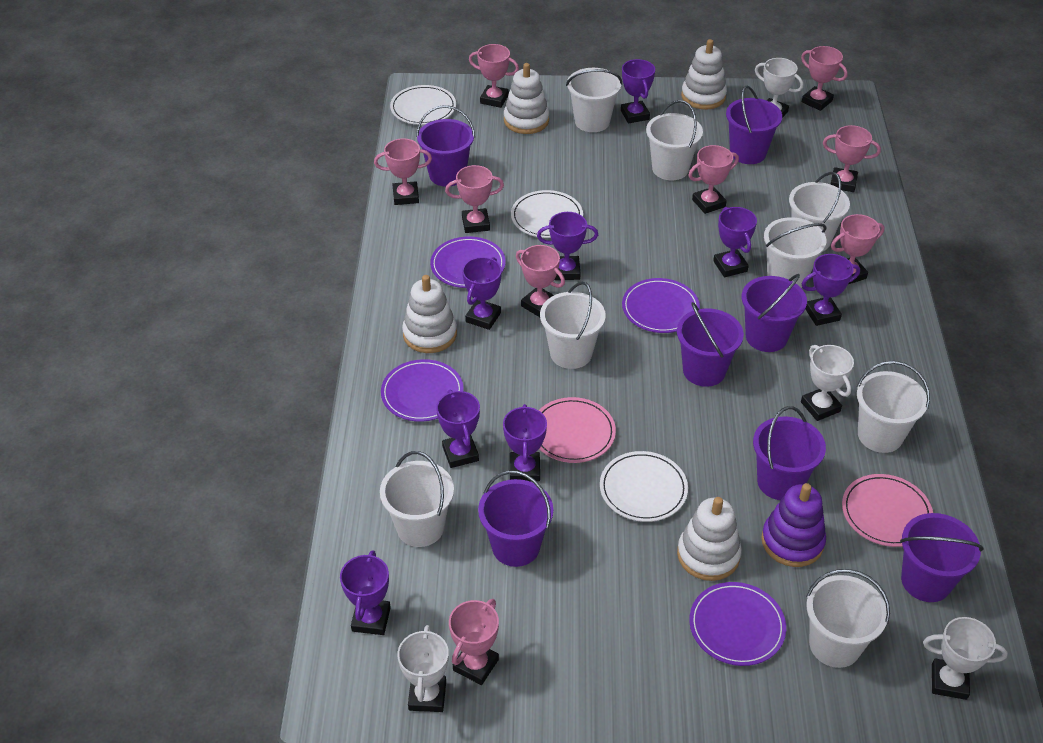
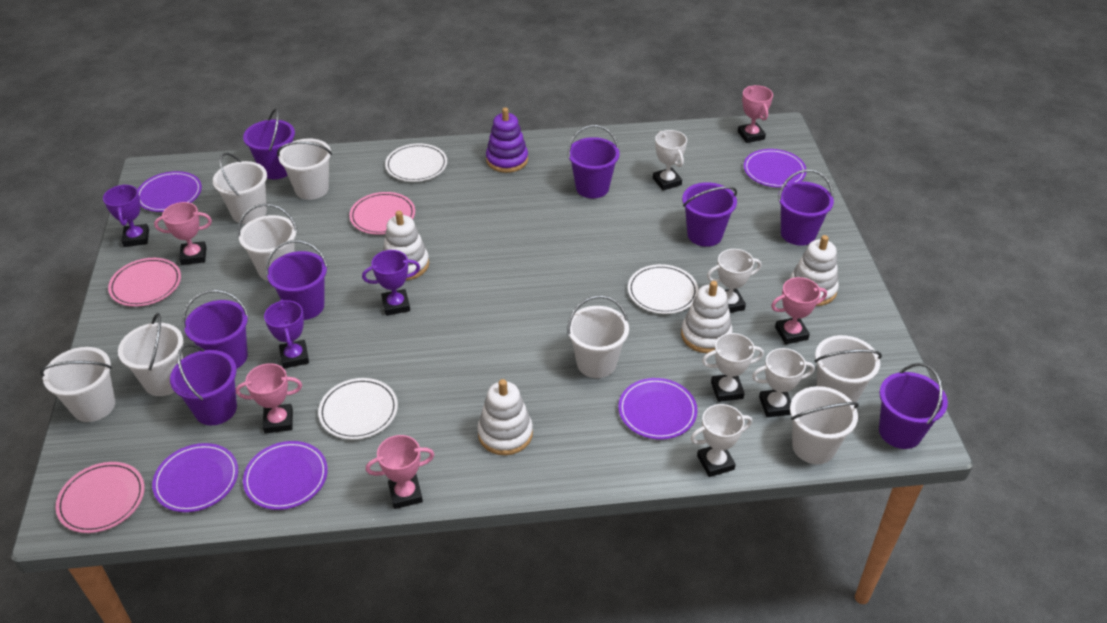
pink plate: 2 -> 3
pink trophy: 9 -> 5
purple bucket: 7 -> 8
purple plate: 4 -> 5
purple trophy: 8 -> 3
white trophy: 4 -> 5

